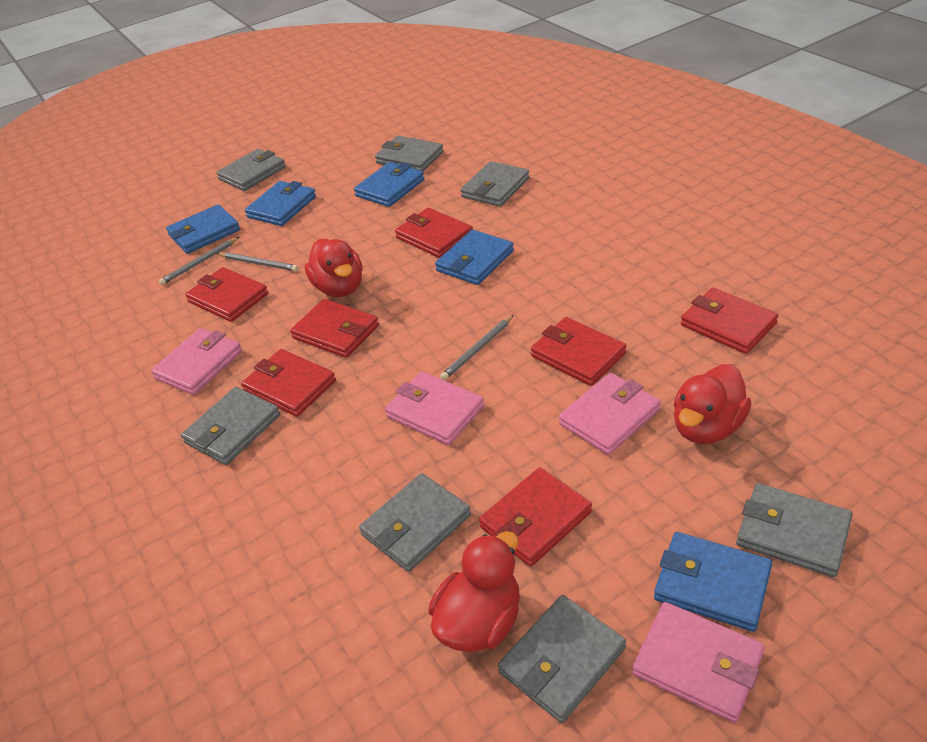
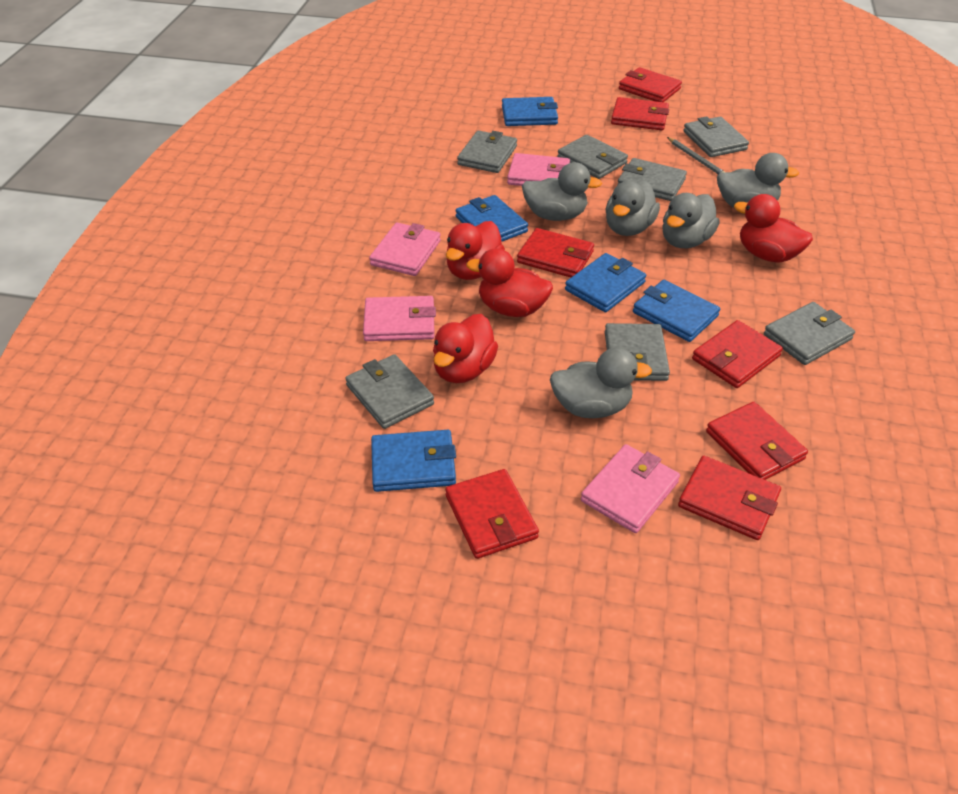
grey duck: 0 -> 5
grey pencil: 3 -> 1
red duck: 3 -> 4

